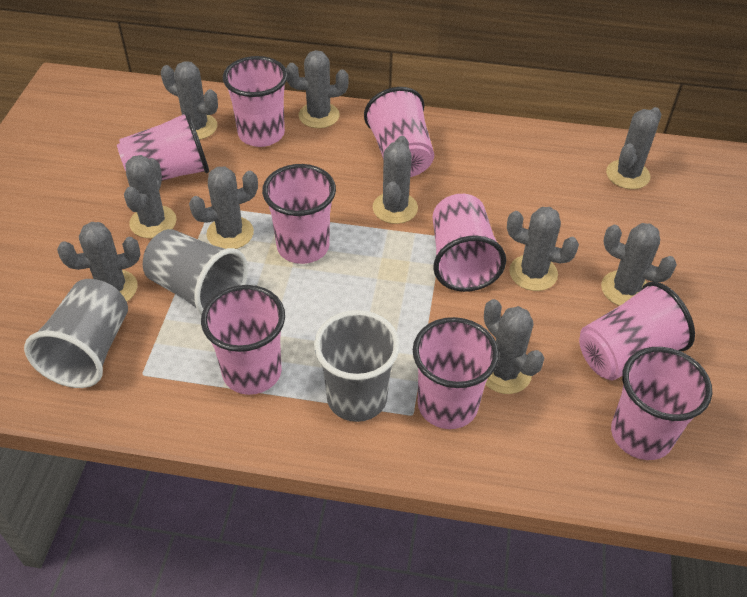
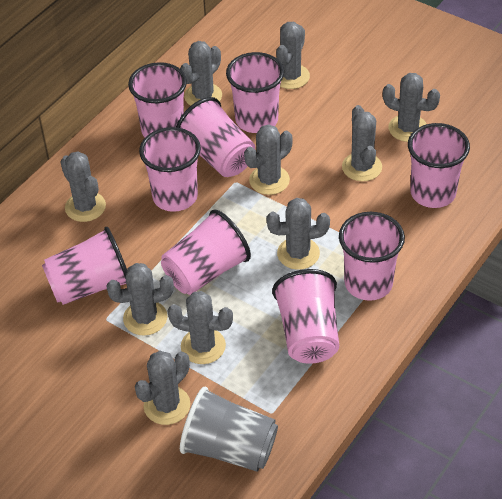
grey cup: 3 -> 1

